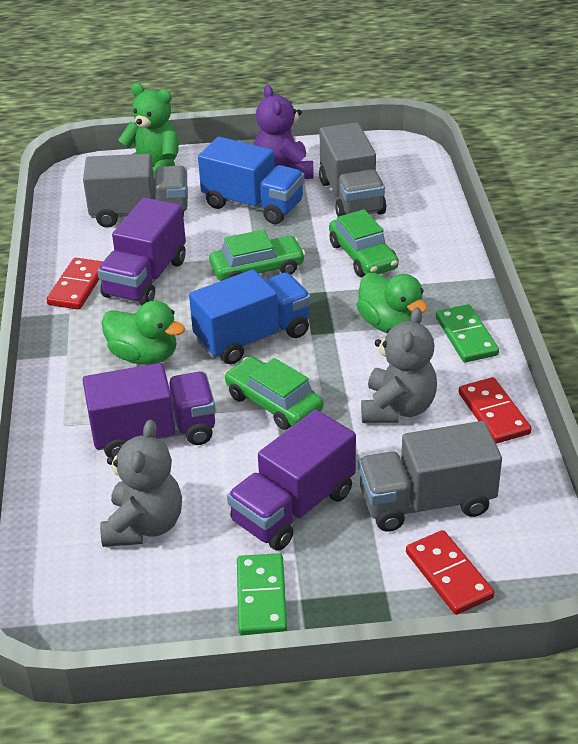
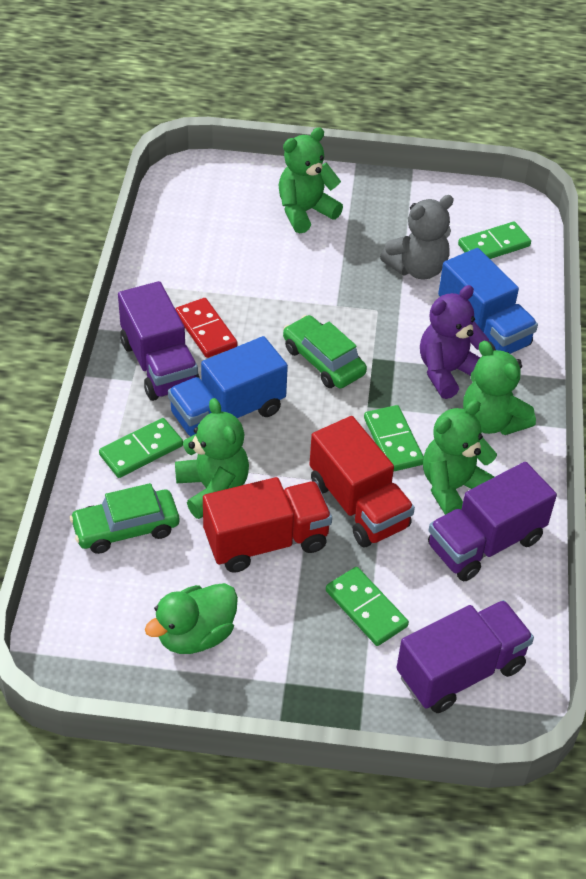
green car: 3 -> 2
green domino: 2 -> 4
green duck: 2 -> 1
green teddy bear: 1 -> 4
grey teddy bear: 2 -> 1
grey truck: 3 -> 0
red domino: 3 -> 1
red truck: 0 -> 2

